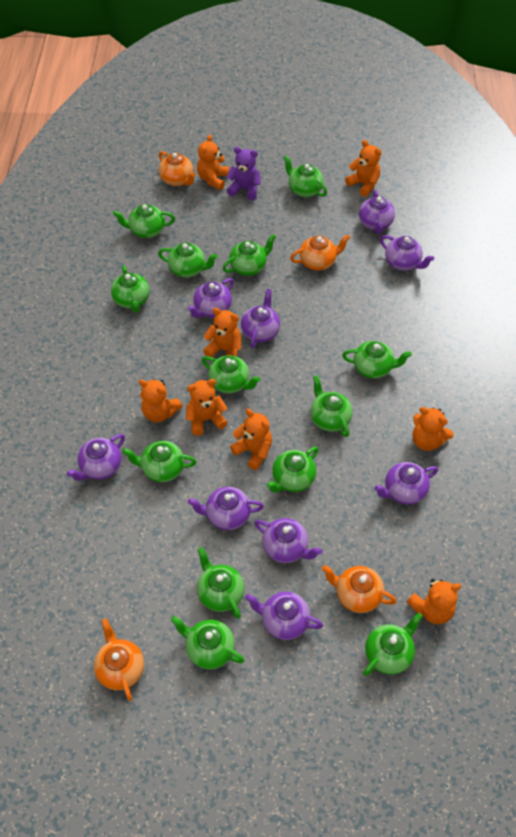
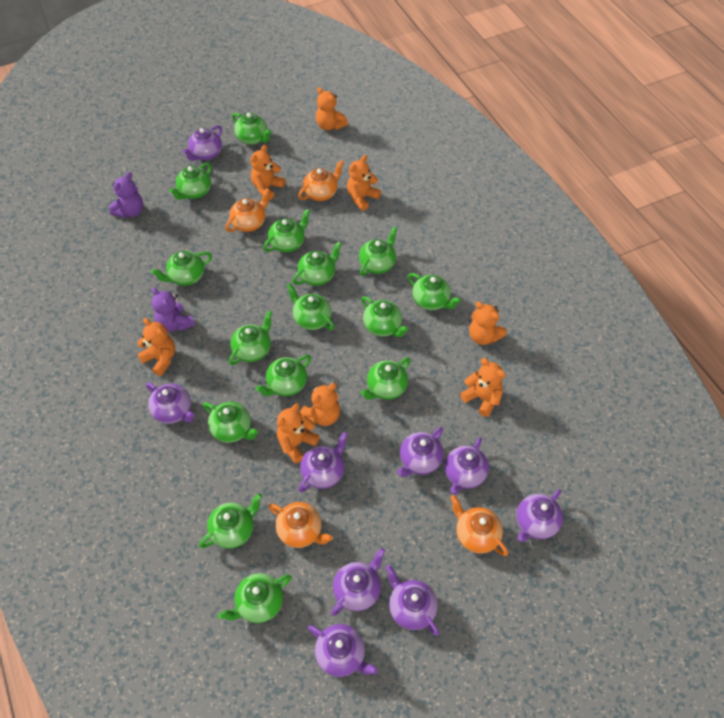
green teapot: 13 -> 15
purple teddy bear: 1 -> 2

